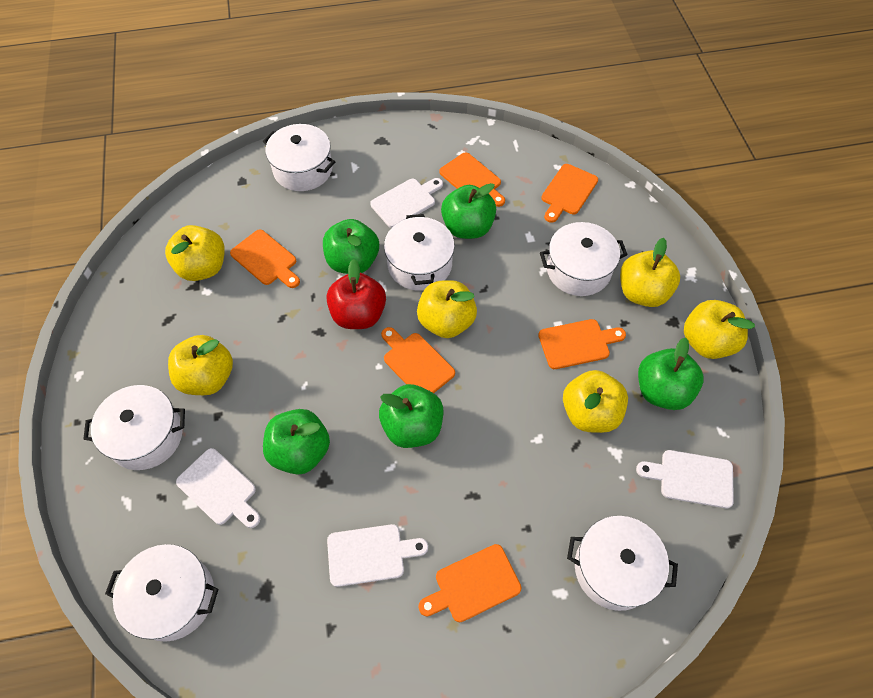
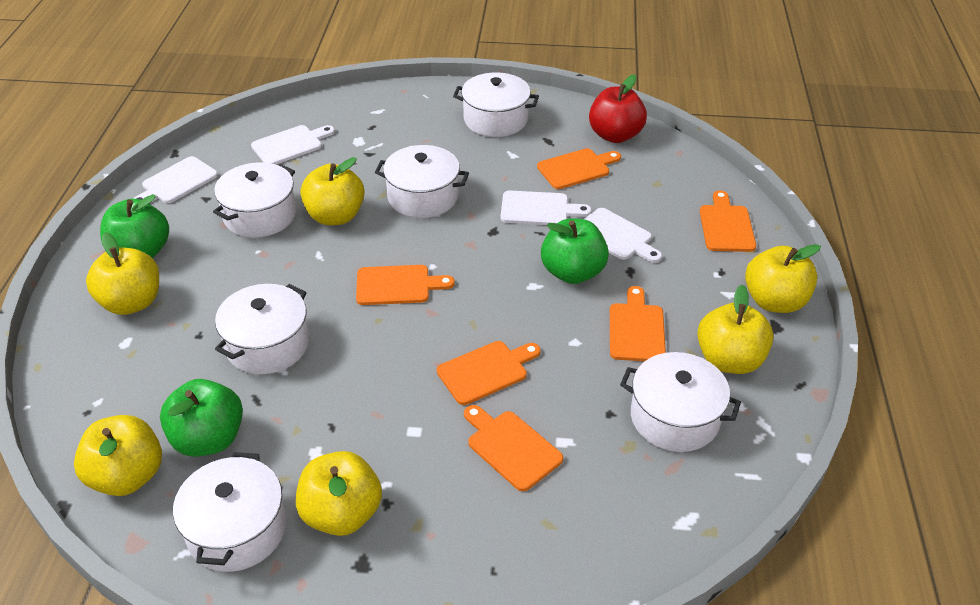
green apple: 5 -> 3

